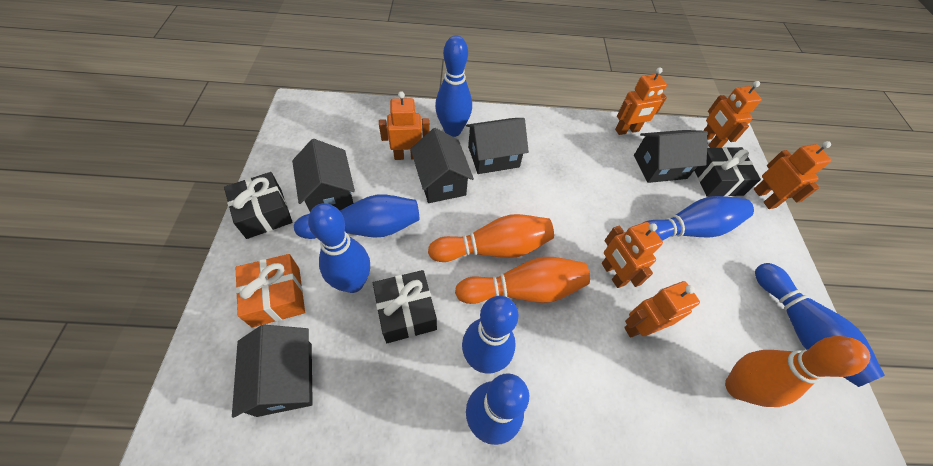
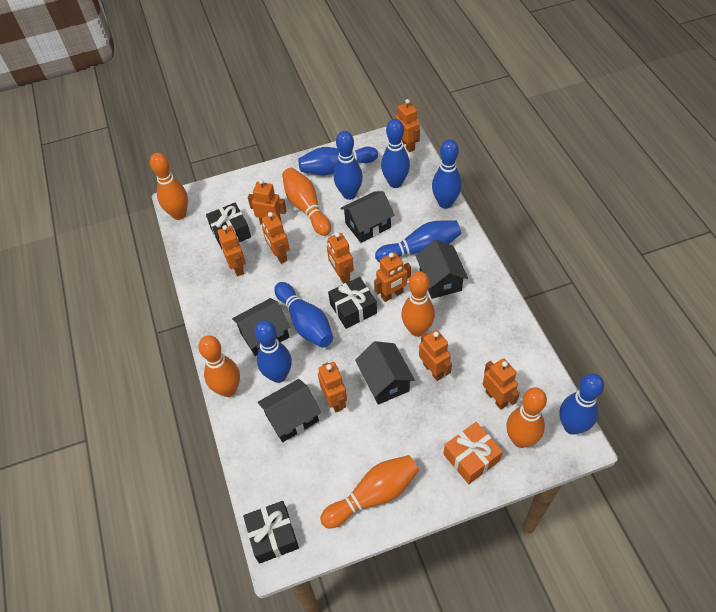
blue bowling pin: 7 -> 8
orange bowling pin: 3 -> 6
orange robot: 6 -> 9

